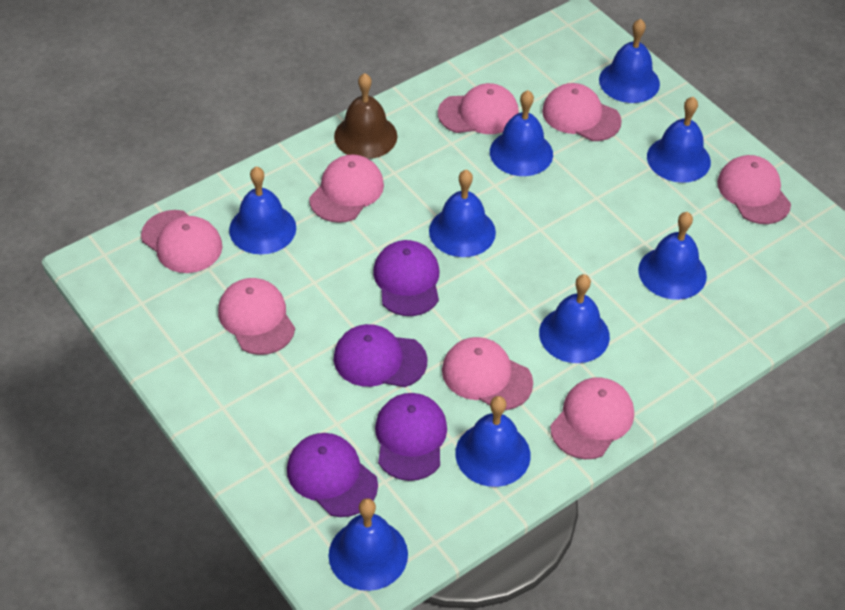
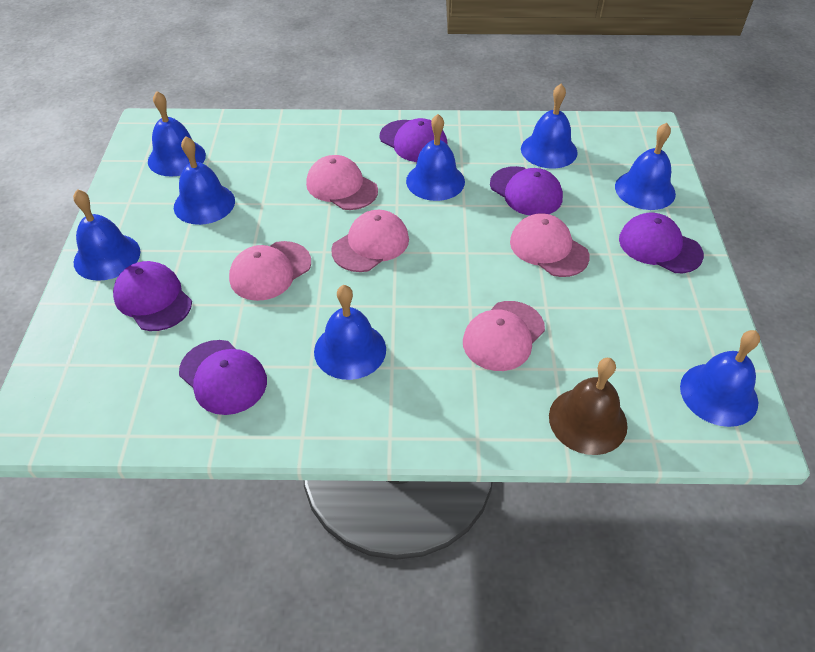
blue bell: 9 -> 8
pink cap: 8 -> 5
purple cap: 4 -> 5

